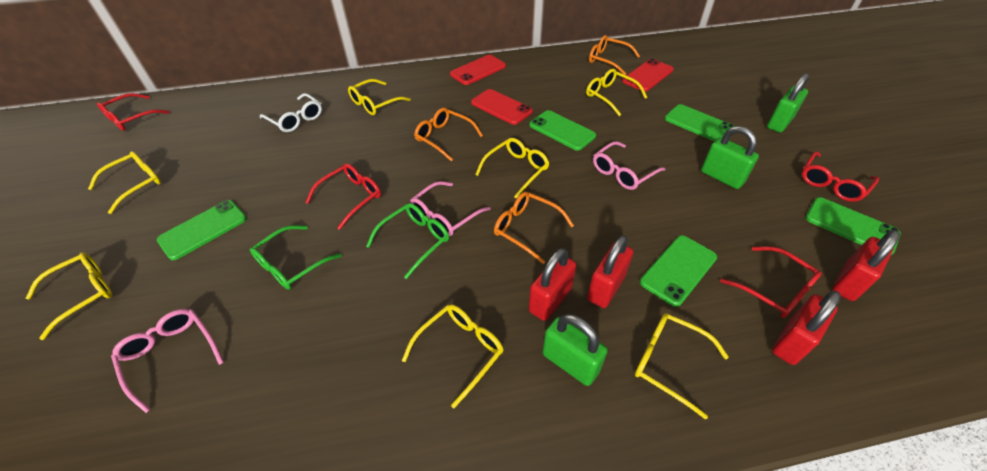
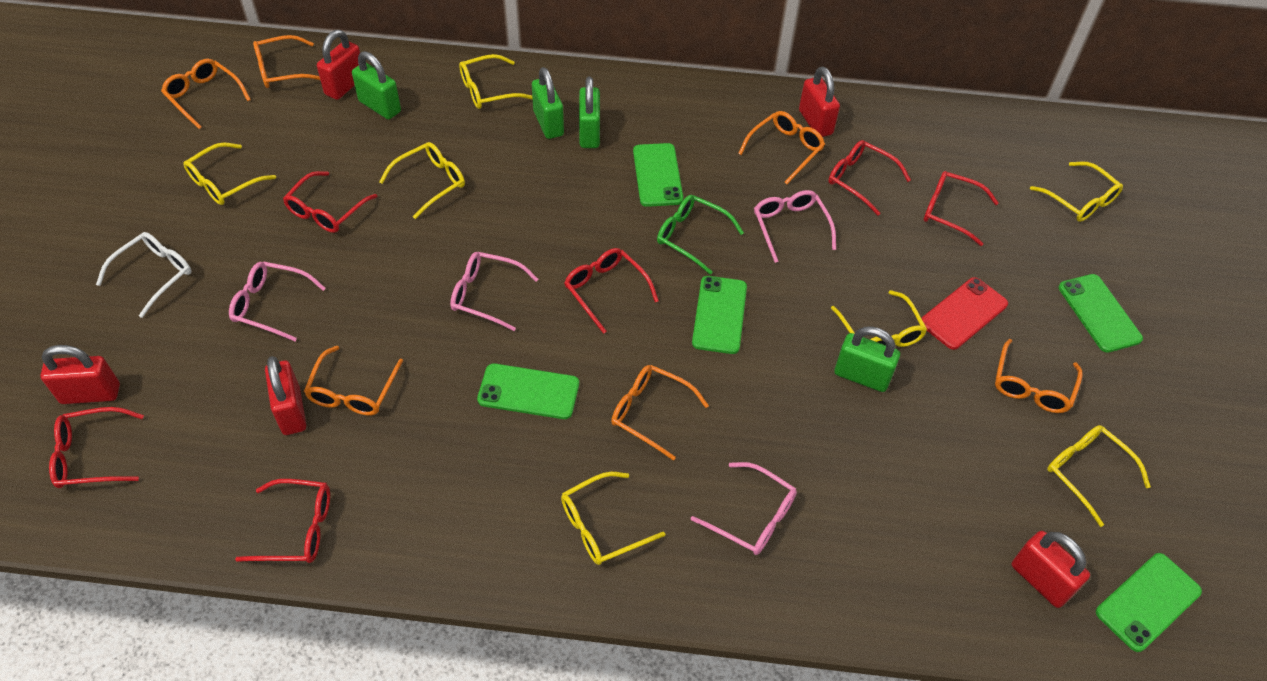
green glasses: 2 -> 1
green padlock: 3 -> 4
orange glasses: 3 -> 6
pink glasses: 3 -> 4
red glasses: 4 -> 6
red padlock: 4 -> 5
red phone: 3 -> 1

